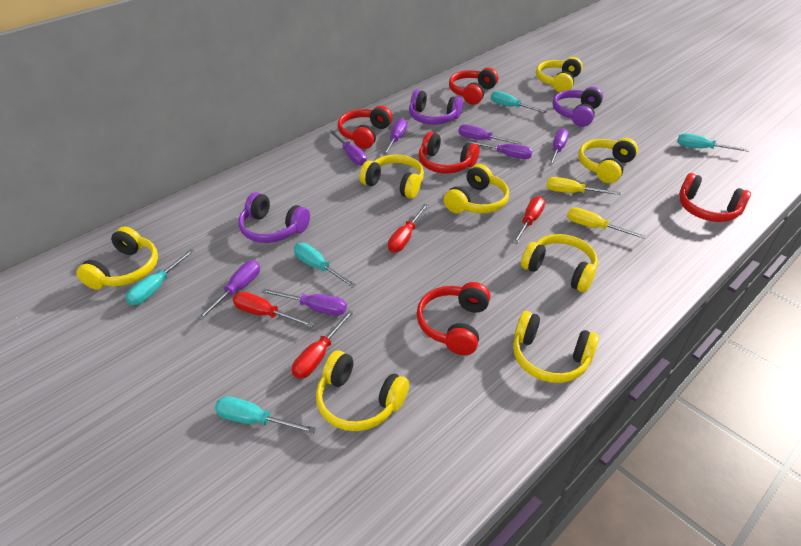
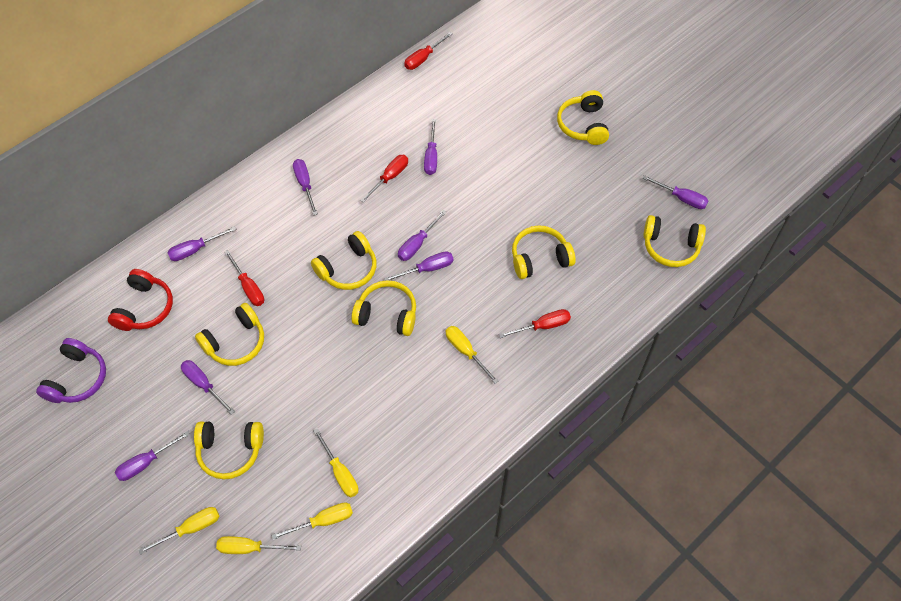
purple headphones: 3 -> 1
purple screwdriver: 7 -> 8
red headphones: 5 -> 1
turquoise screwdriver: 5 -> 0
yellow headphones: 8 -> 7
yellow screwdriver: 2 -> 5

